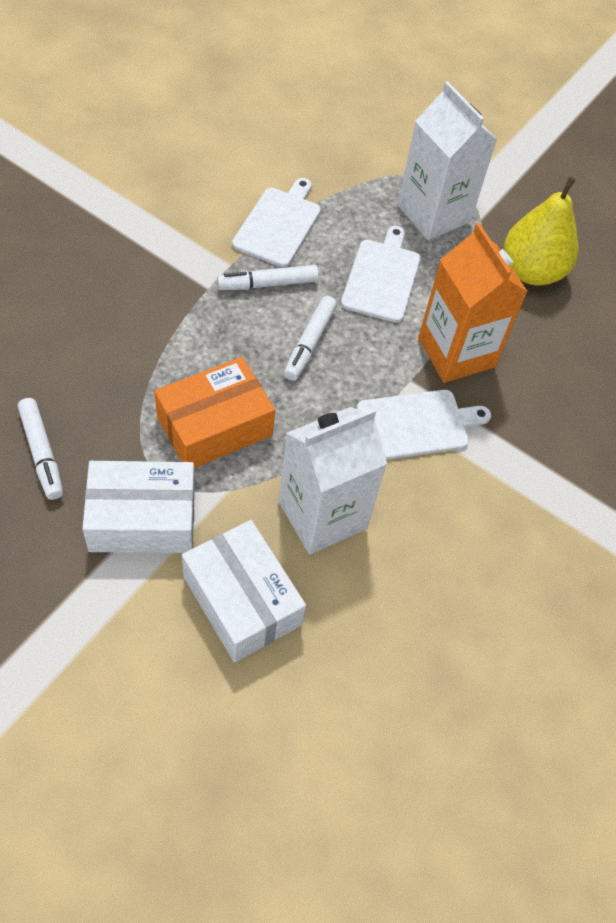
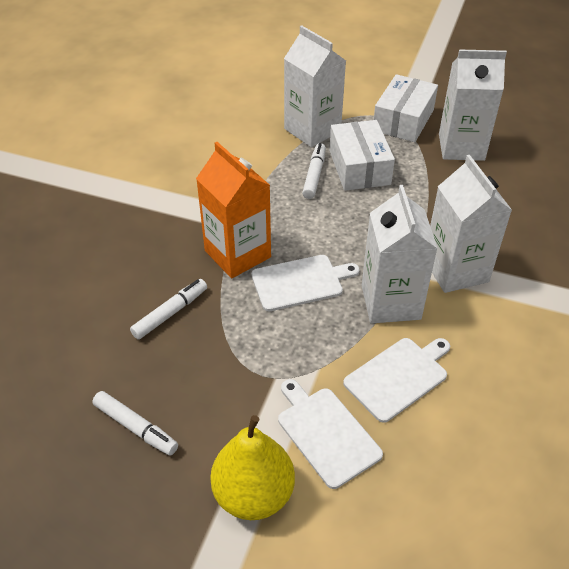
orange box: 1 -> 0
white carton: 2 -> 4

